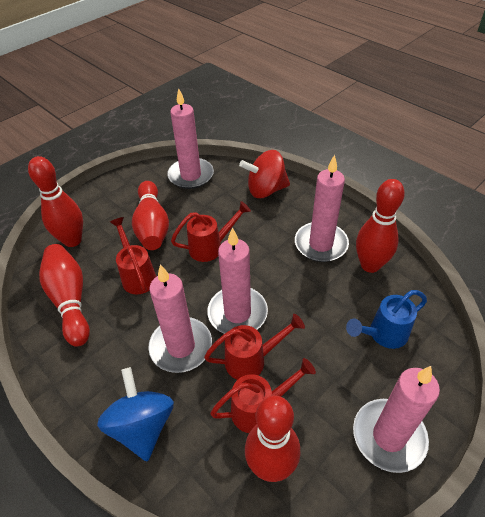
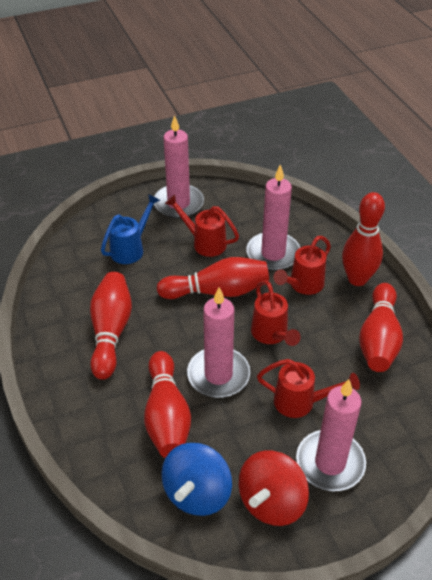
pink candle: 5 -> 4

